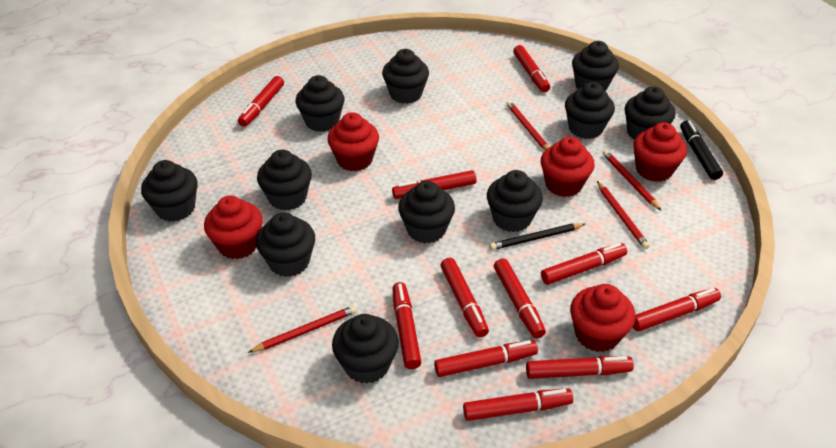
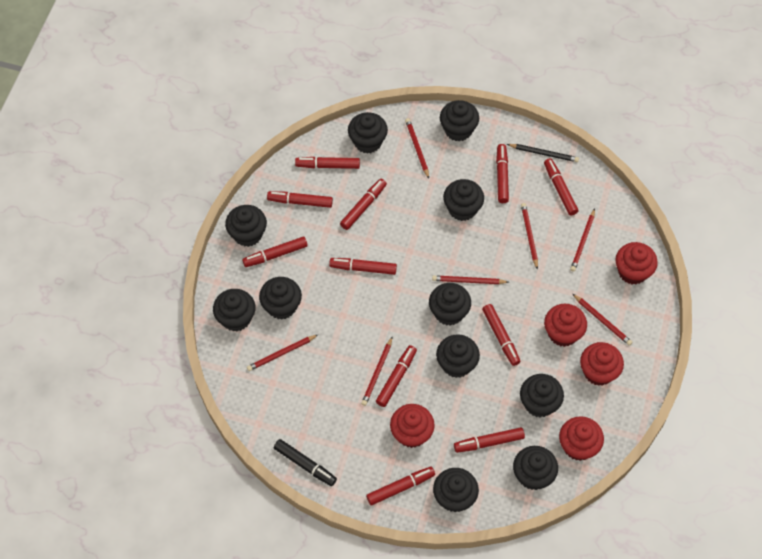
red pencil: 4 -> 7

